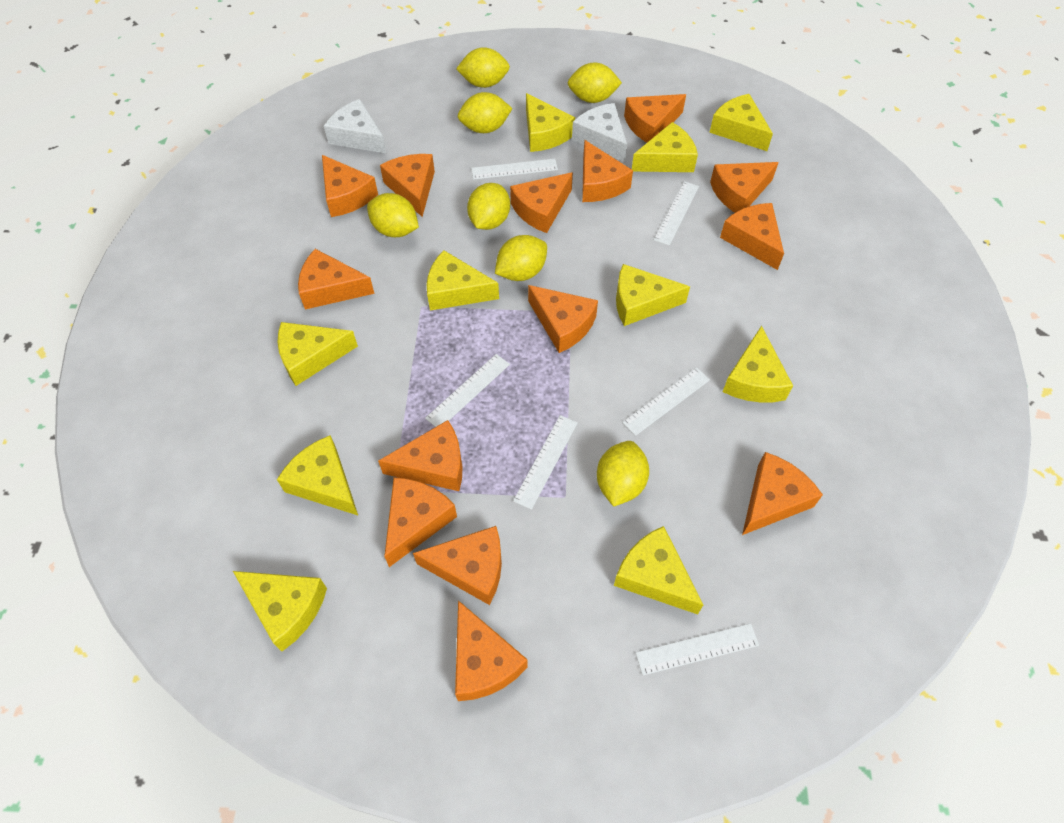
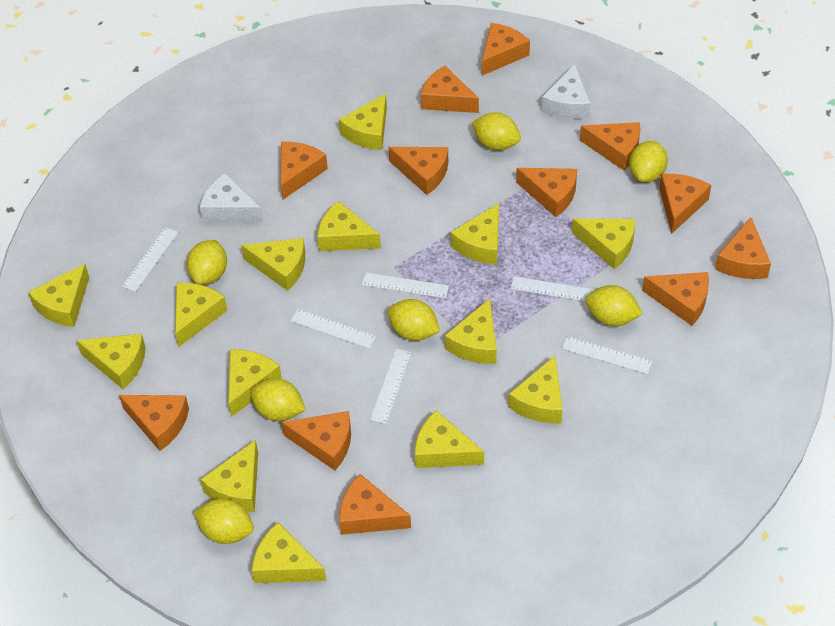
orange cheese: 14 -> 12
yellow cheese: 10 -> 14

